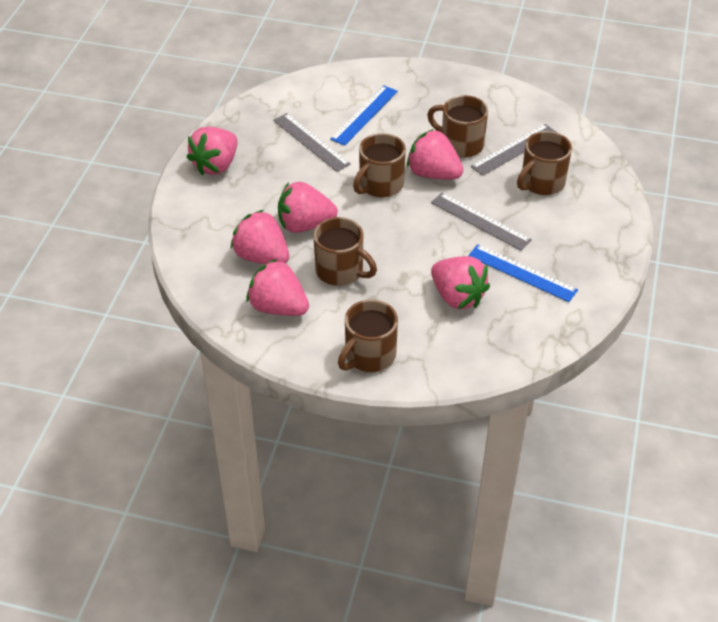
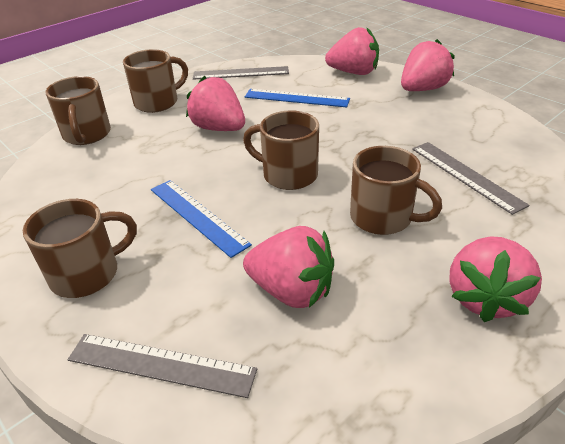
pink strawberry: 6 -> 5

